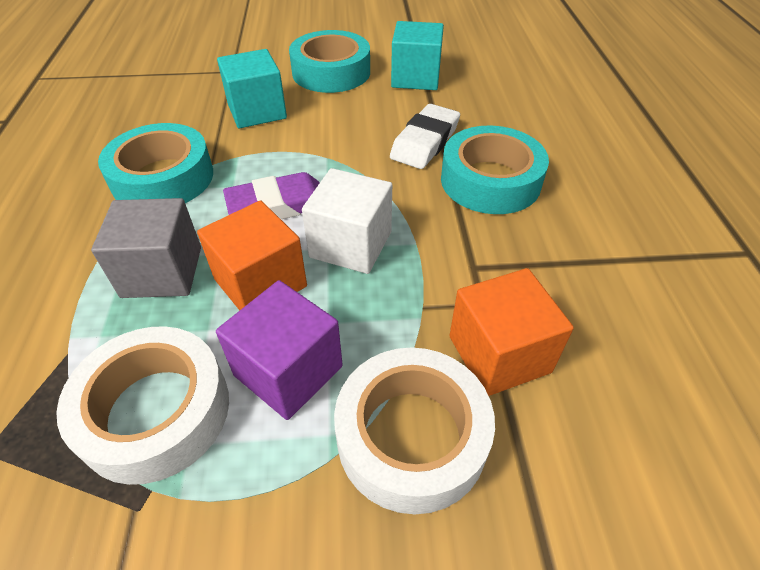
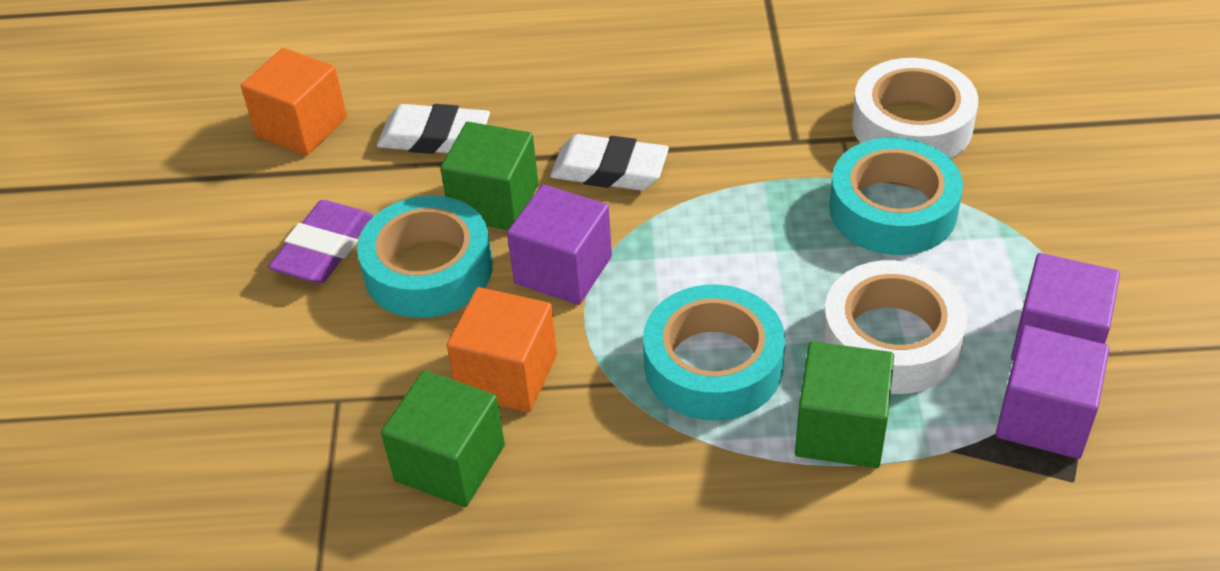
green cube: 0 -> 3
grey cube: 1 -> 0
purple cube: 1 -> 3
turquoise cube: 2 -> 0
white cube: 1 -> 0
white eraser: 1 -> 2

